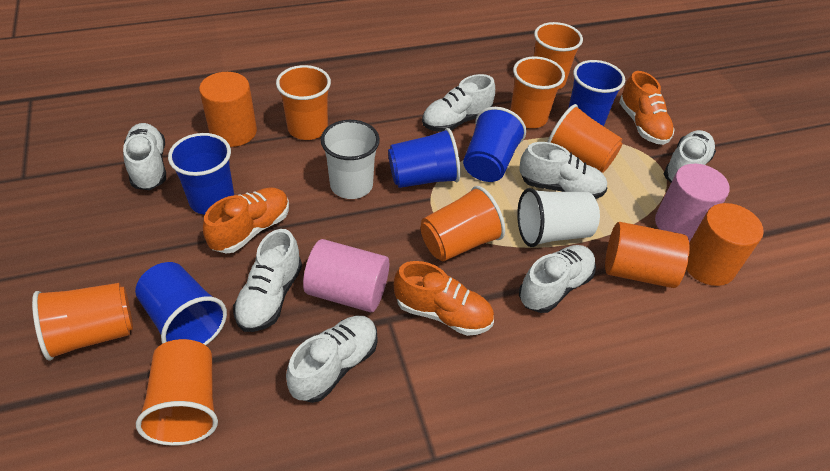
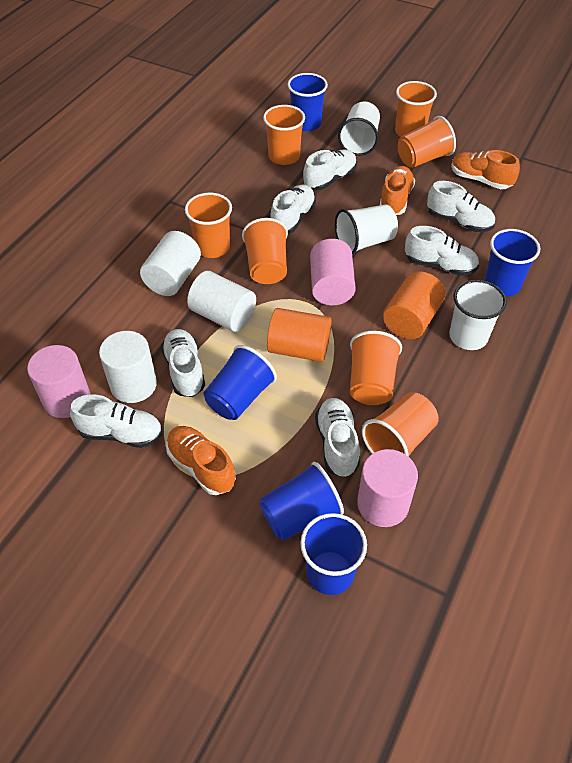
orange cylinder: 3 -> 2
pink cylinder: 2 -> 3
white cup: 2 -> 3
white cylinder: 0 -> 3

